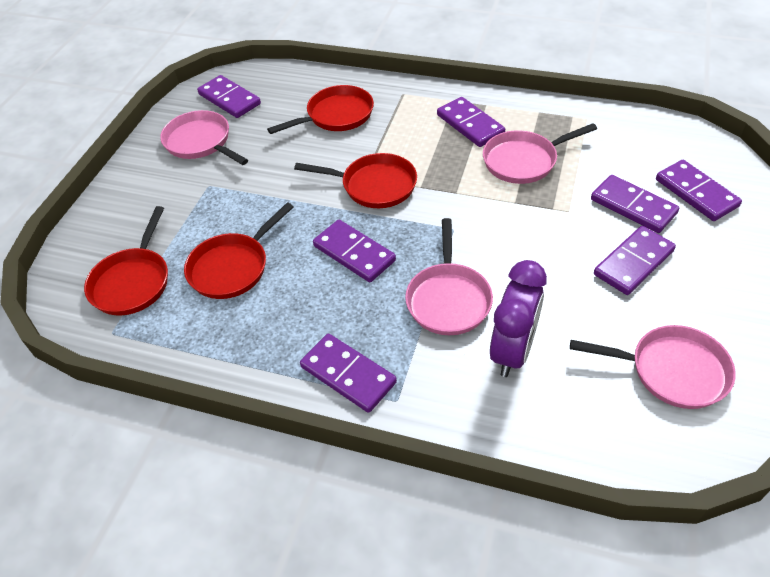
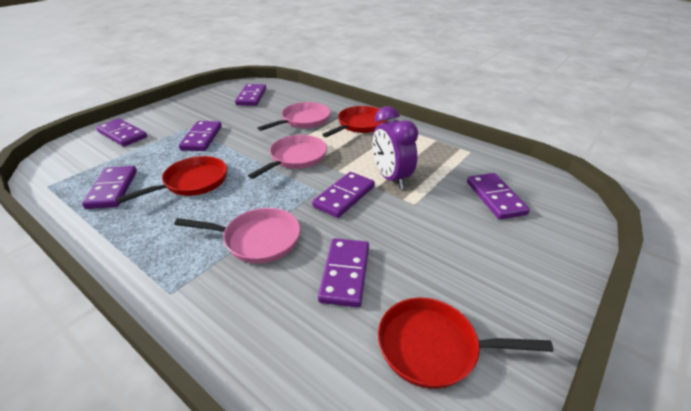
pink pan: 4 -> 3
red pan: 4 -> 3

